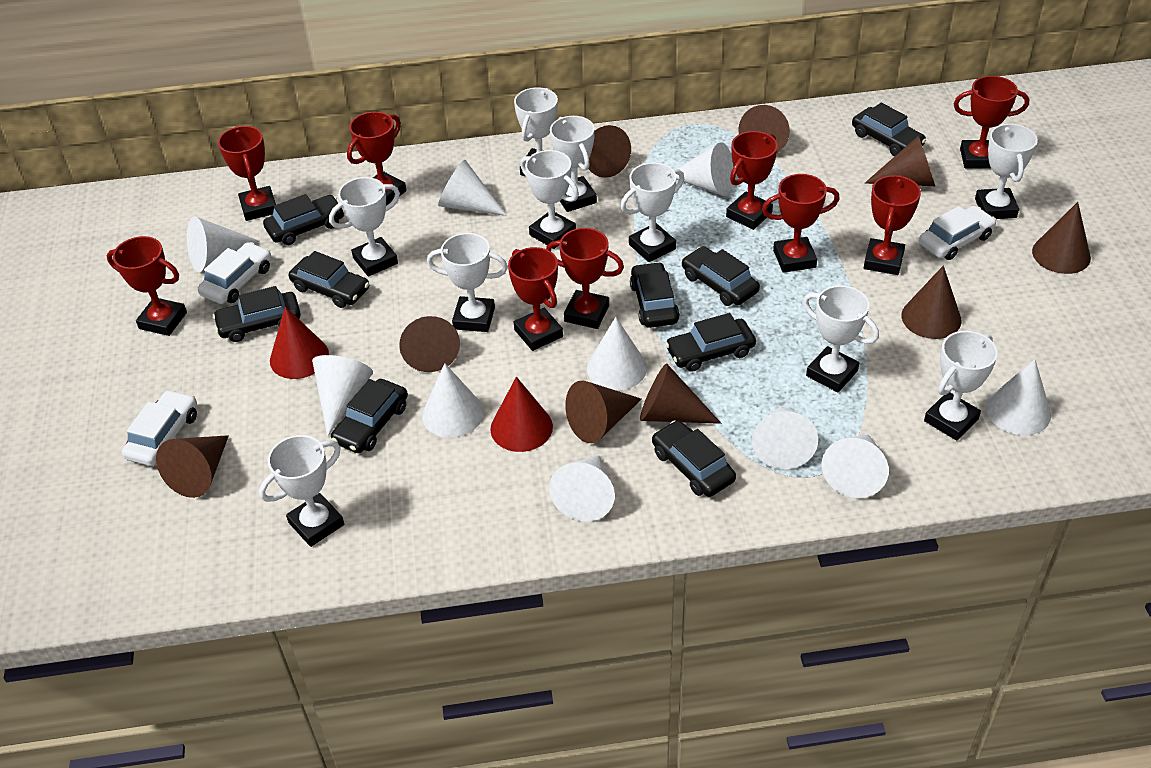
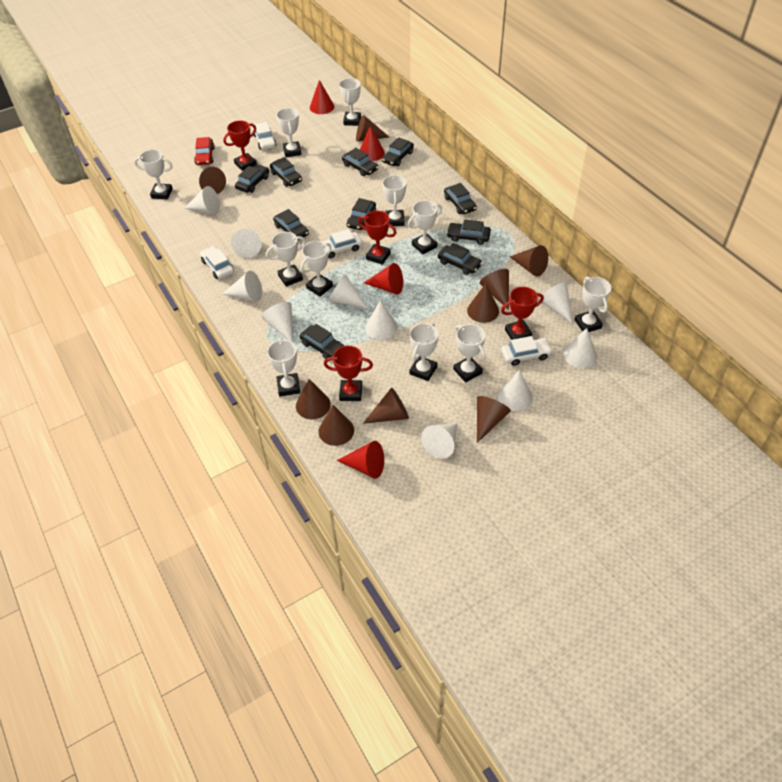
black car: 9 -> 10
red car: 0 -> 1
red cone: 2 -> 4
red trophy: 9 -> 4
white car: 3 -> 4
white trophy: 10 -> 11

